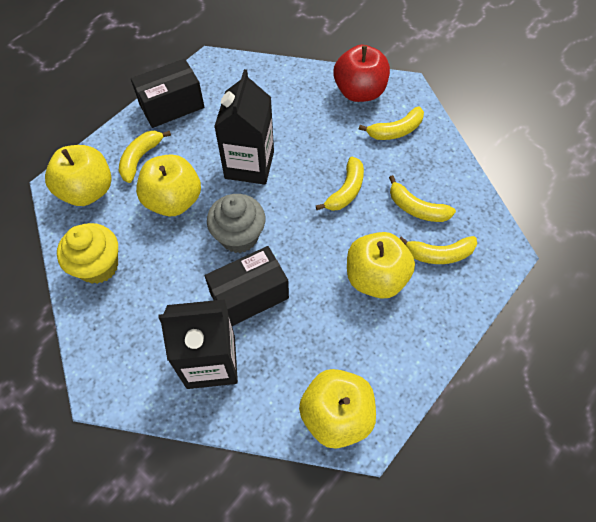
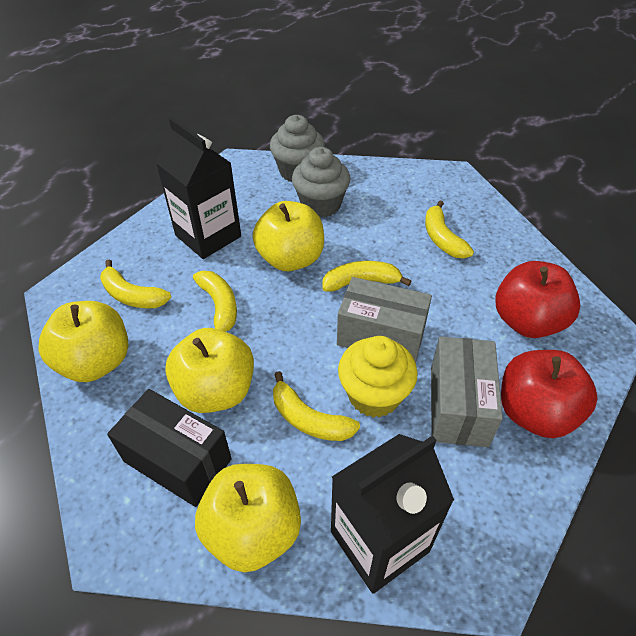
black box: 2 -> 1
grey box: 0 -> 2
grey cupcake: 1 -> 2
red apple: 1 -> 2

